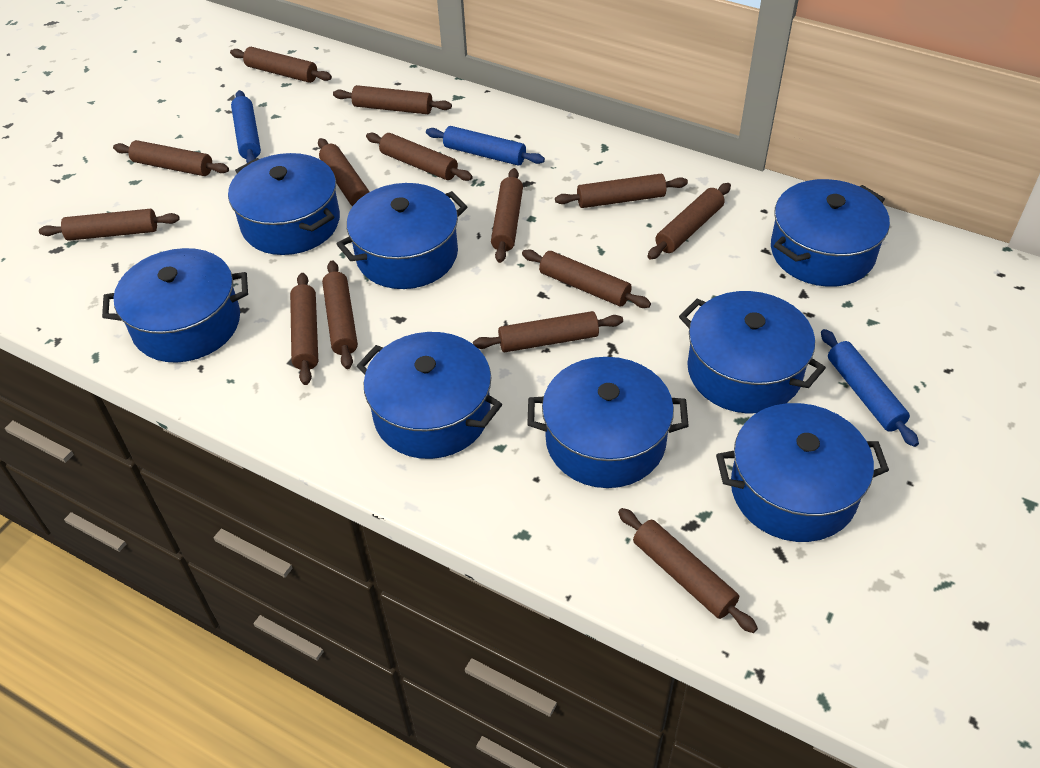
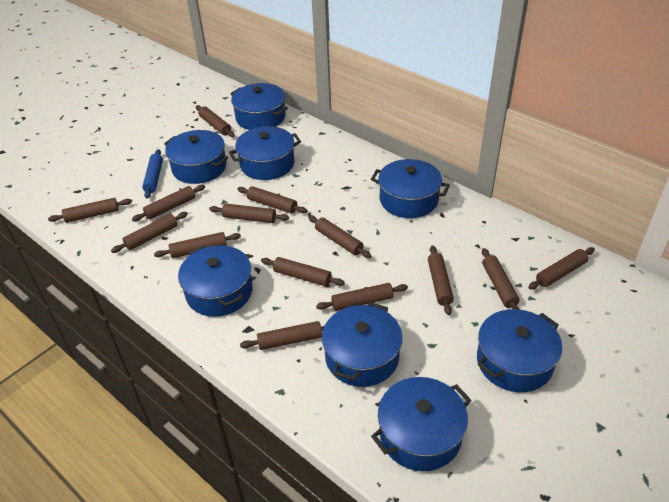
blue rolling pin: 3 -> 1

